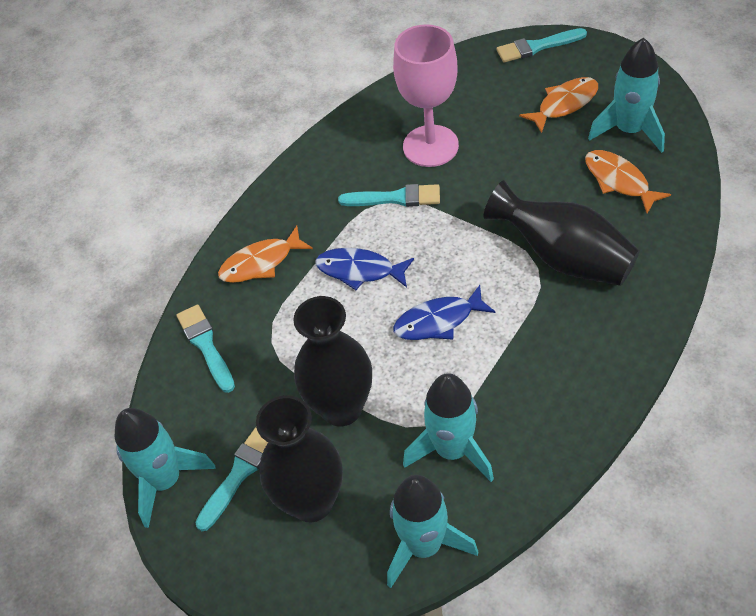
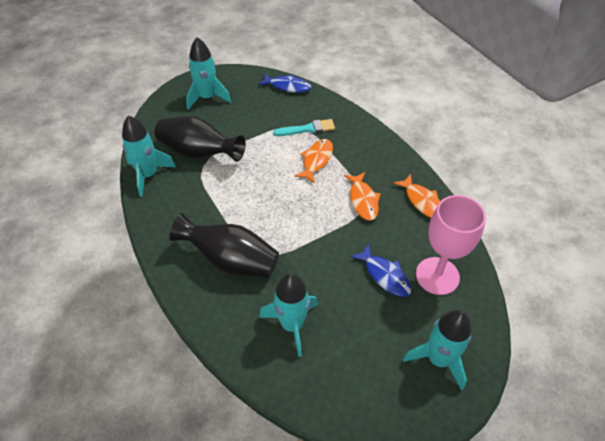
black vase: 3 -> 2
turquoise brush: 4 -> 1

